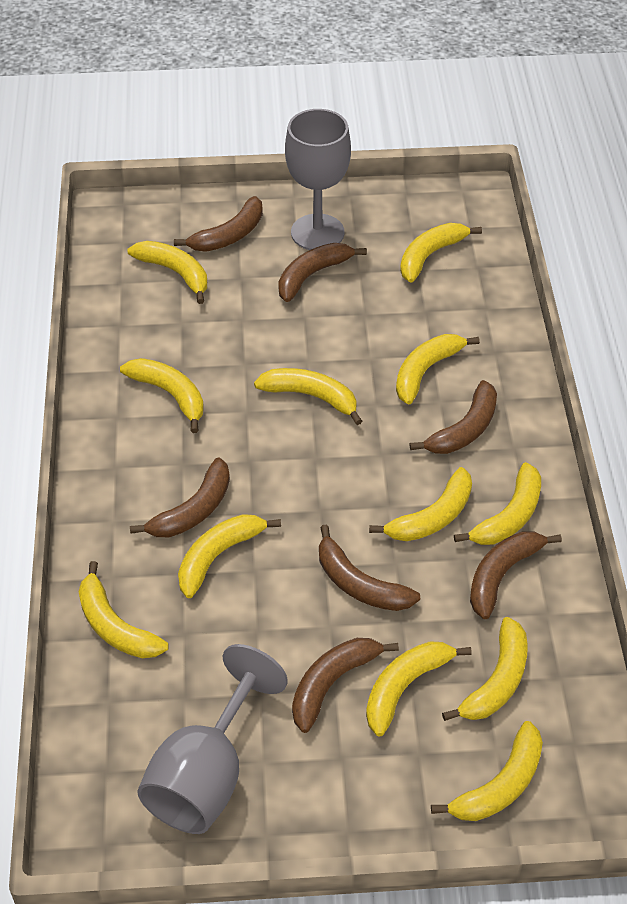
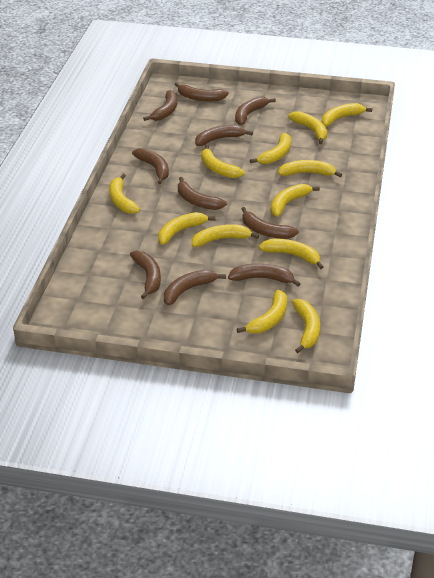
brown banana: 7 -> 10
grey goblet: 2 -> 0

